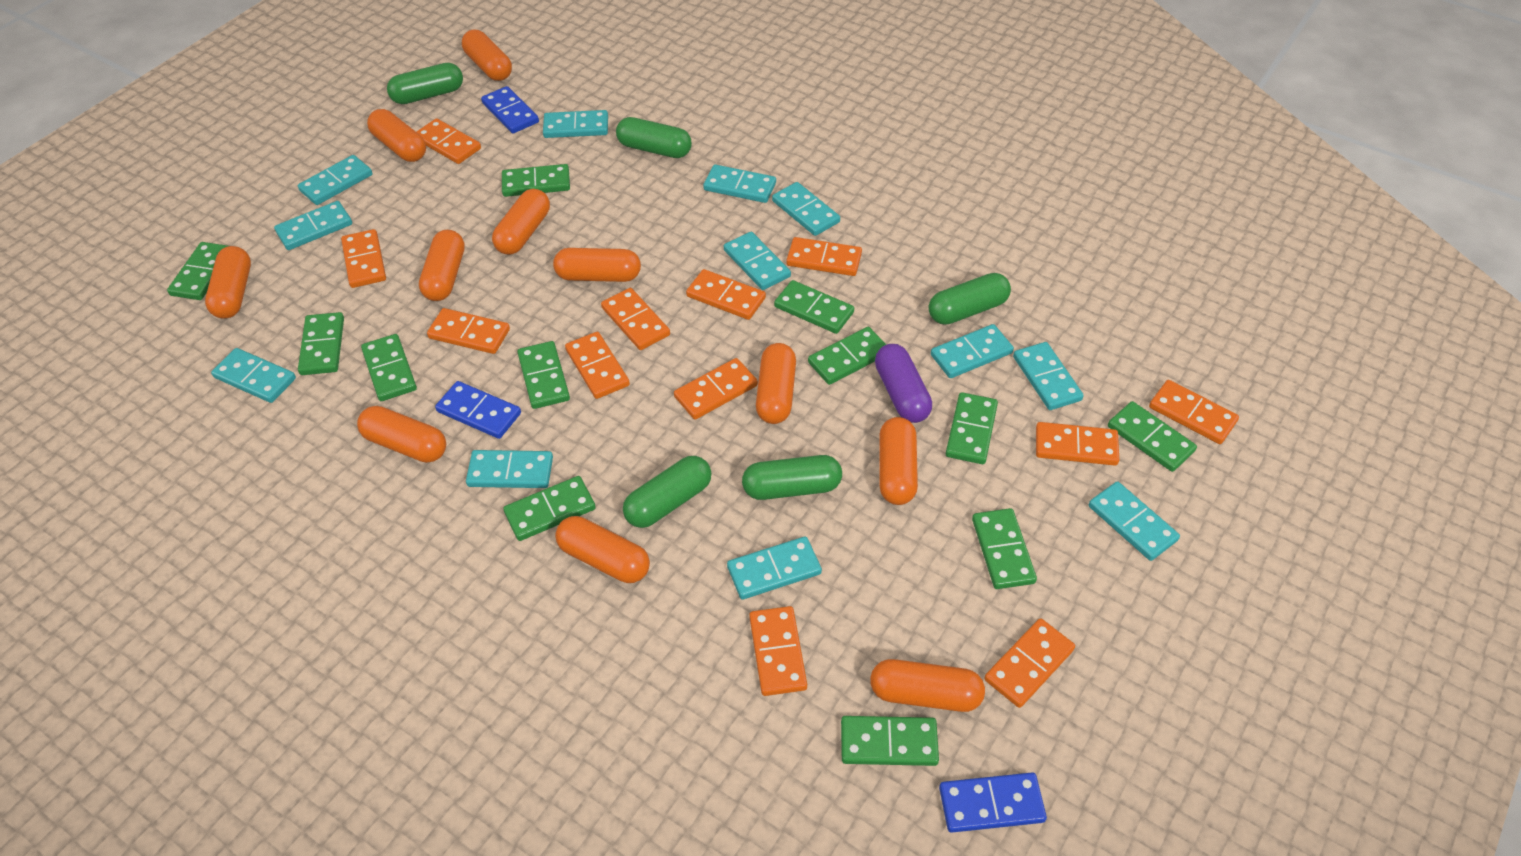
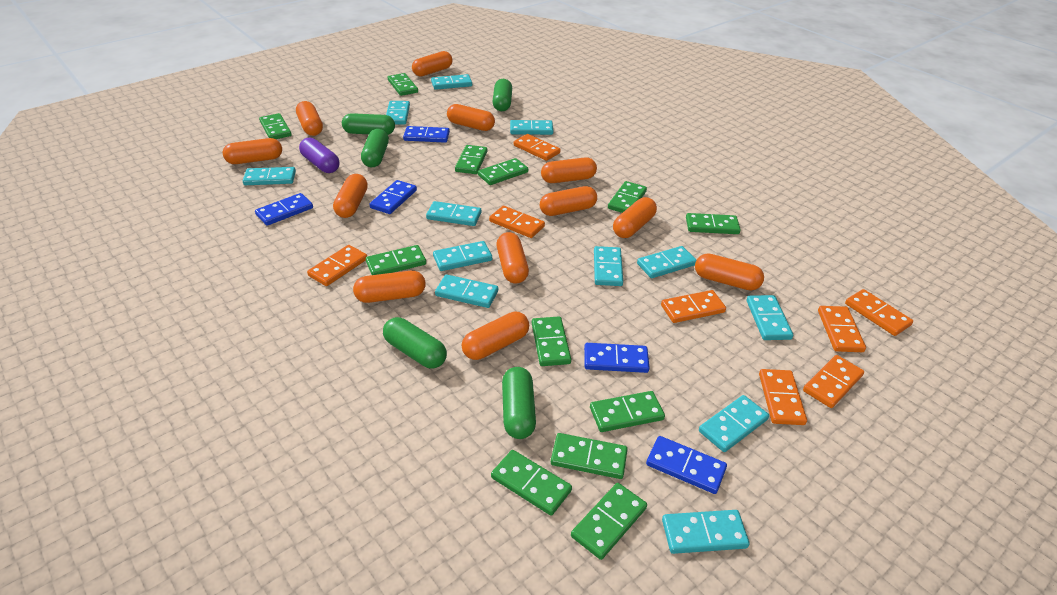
blue domino: 3 -> 5
orange capsule: 11 -> 12
orange domino: 12 -> 8

